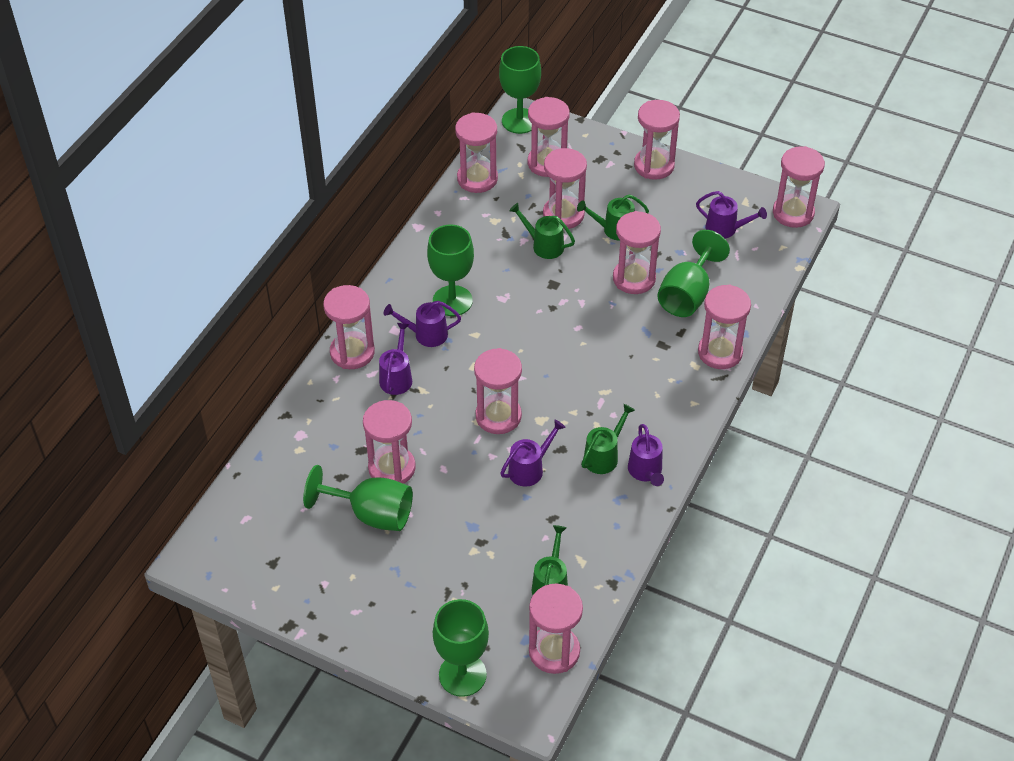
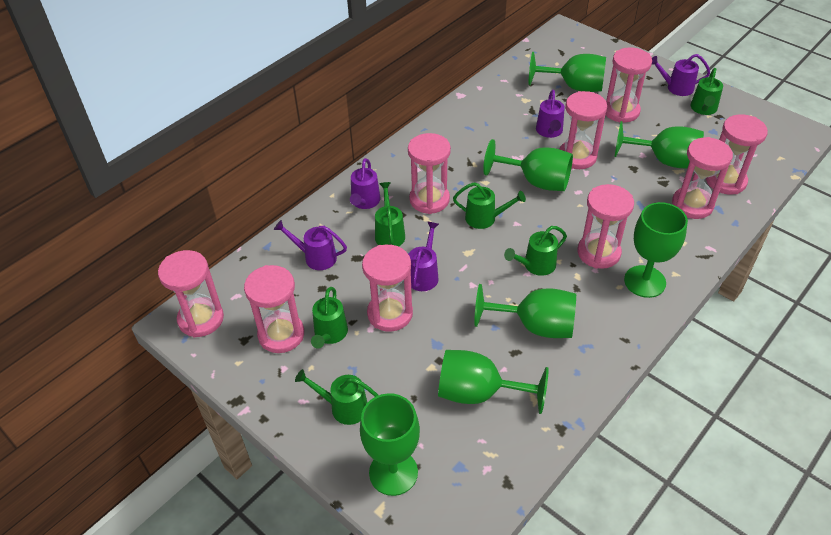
green goblet: 5 -> 7
green watering can: 4 -> 6
pink hourglass: 11 -> 9

